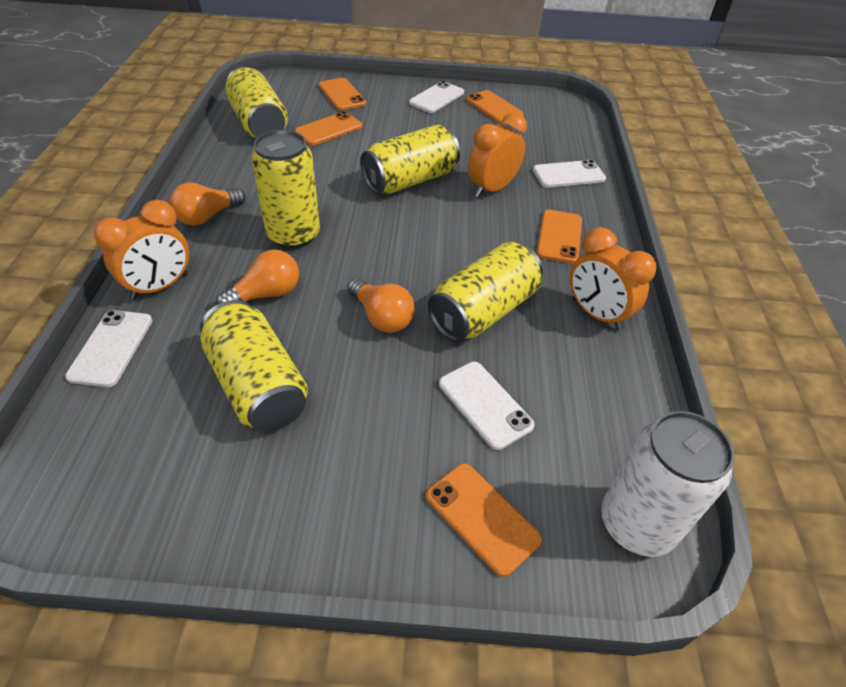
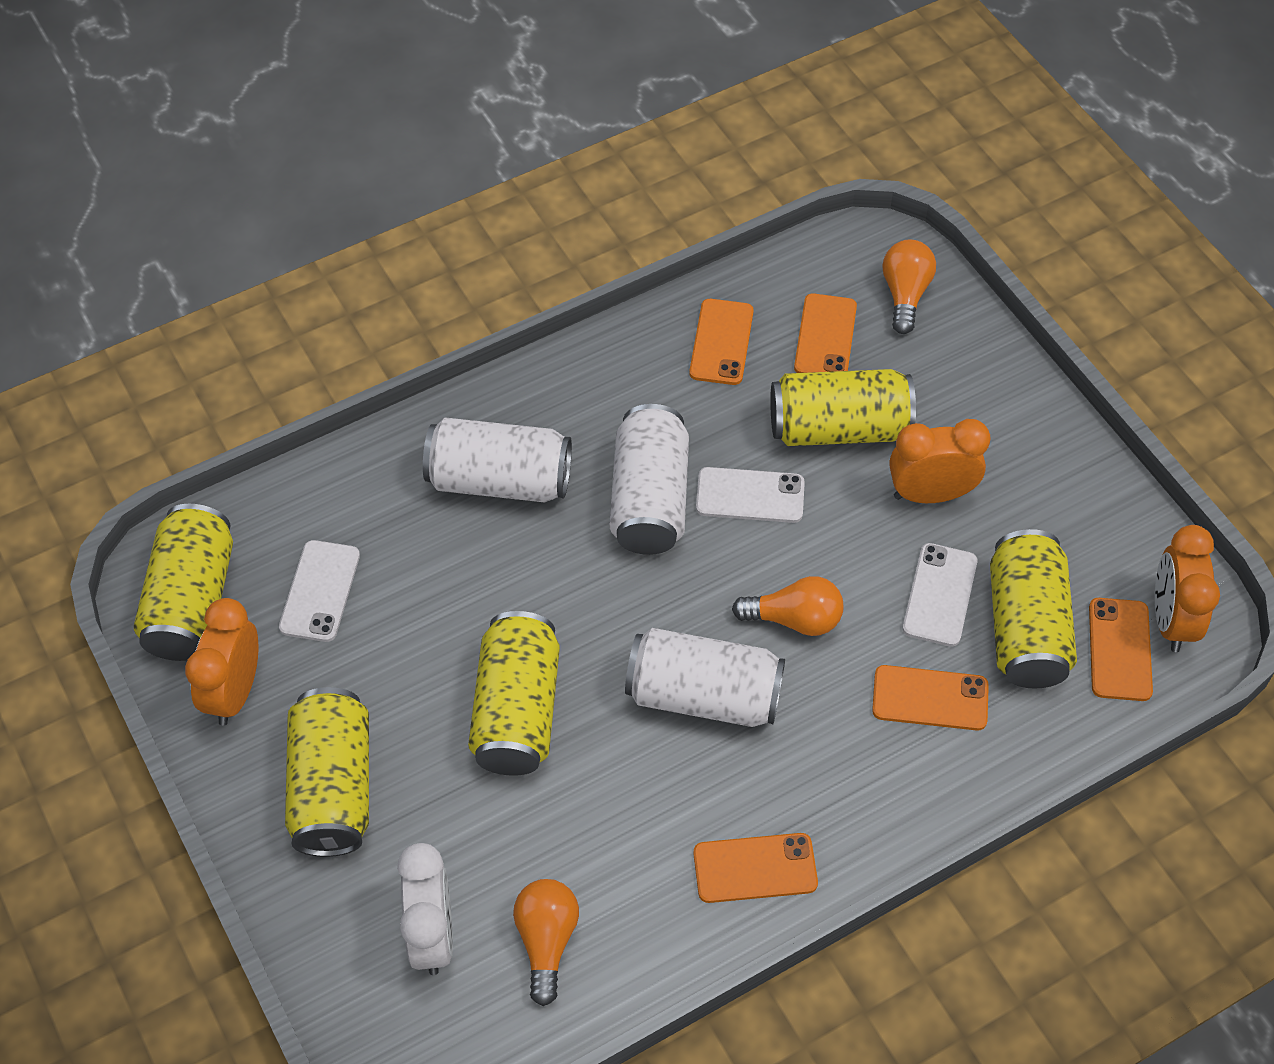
white can: 1 -> 3
white clock: 0 -> 1
white phone: 4 -> 3

